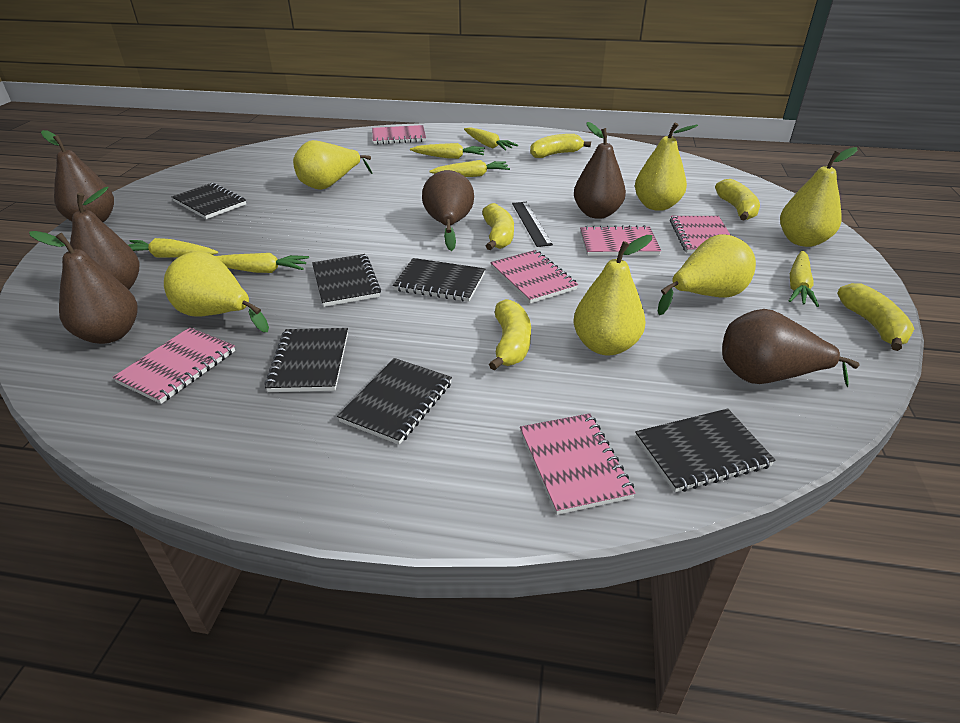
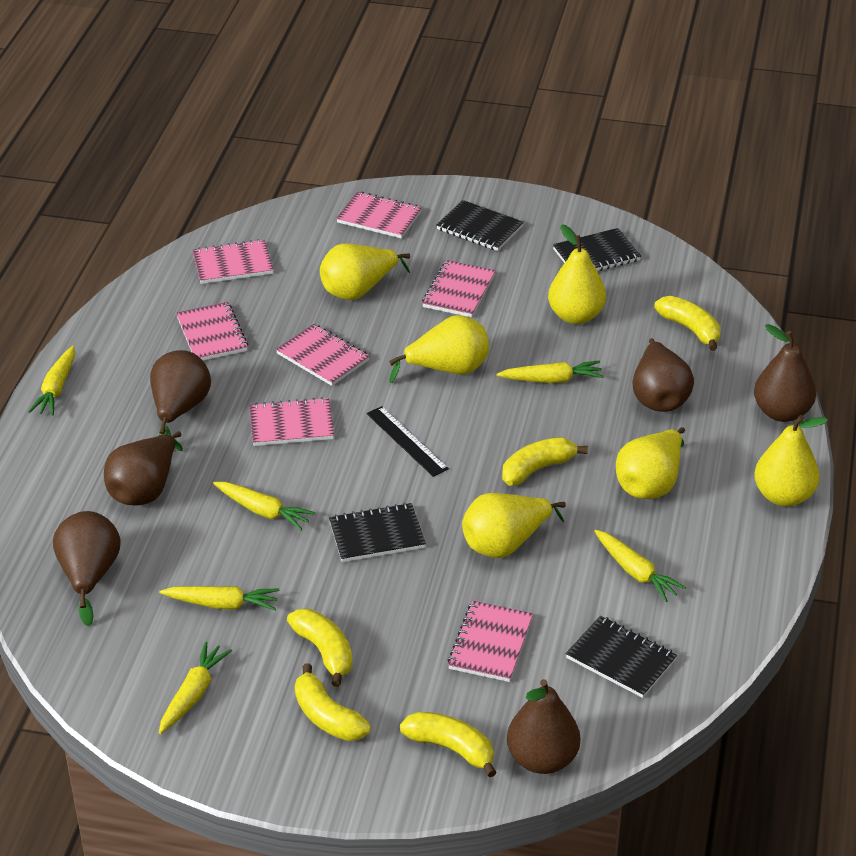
black notebook: 6 -> 4
pink notebook: 6 -> 7

